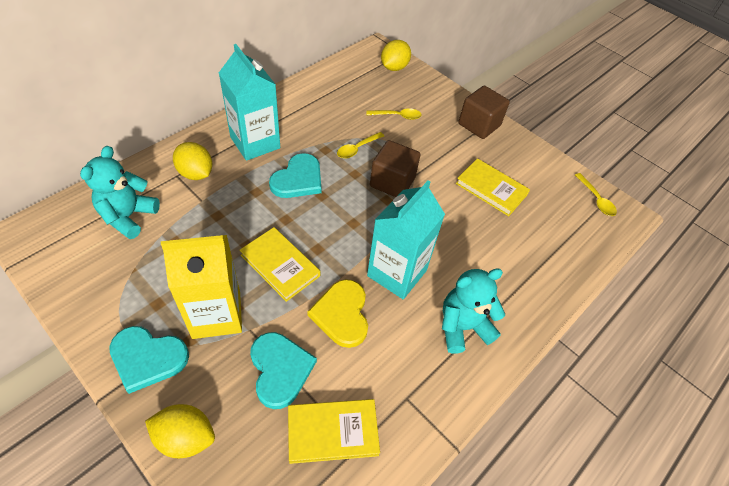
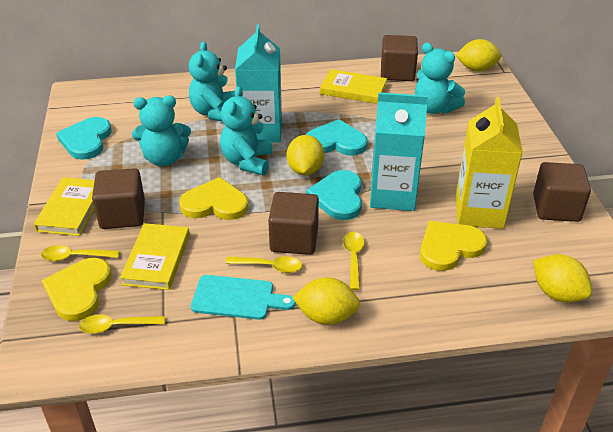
brown cube: 2 -> 4
turquoise cutting board: 0 -> 1
turquoise teddy bear: 2 -> 4
yellow heart: 1 -> 3
yellow lemon: 3 -> 4
yellow spoon: 3 -> 4

